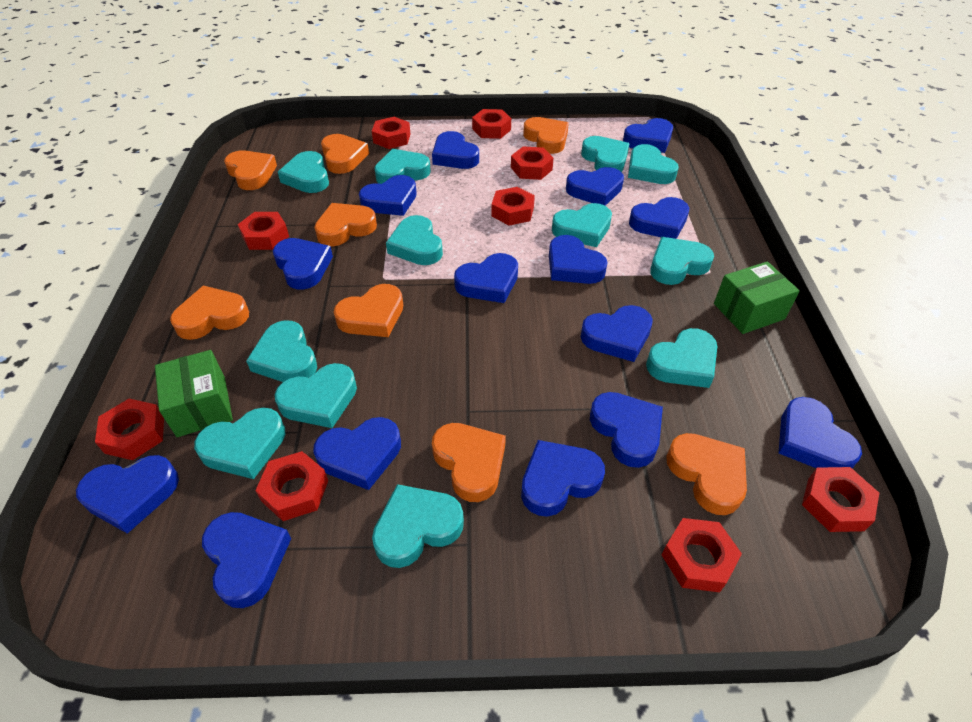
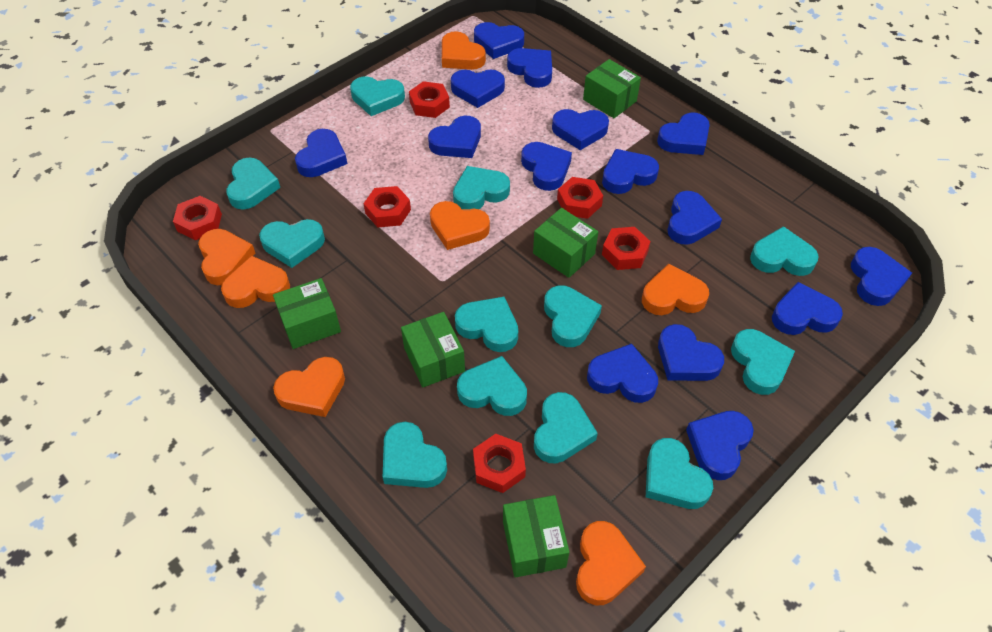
green box: 2 -> 5
orange heart: 8 -> 7
red nut: 9 -> 6

